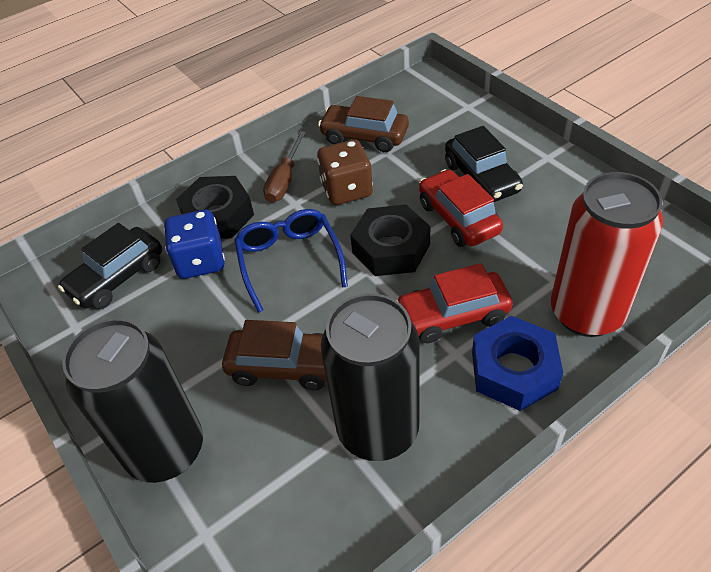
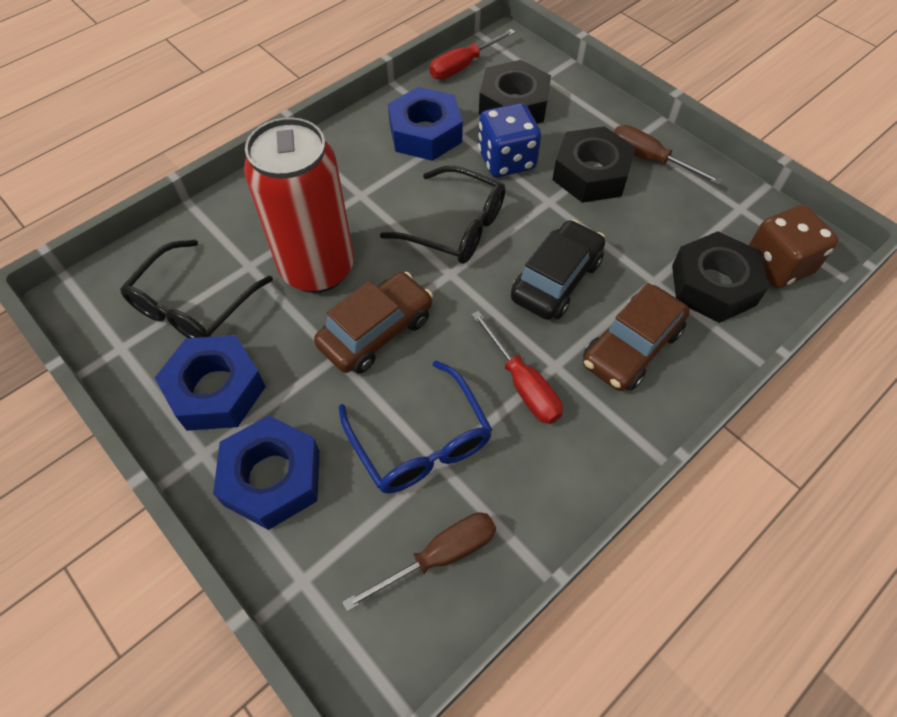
black can: 2 -> 0
black car: 2 -> 1
black glasses: 0 -> 2
black nut: 2 -> 3
blue nut: 1 -> 3
brown screwdriver: 1 -> 2
red car: 2 -> 0
red screwdriver: 0 -> 2

